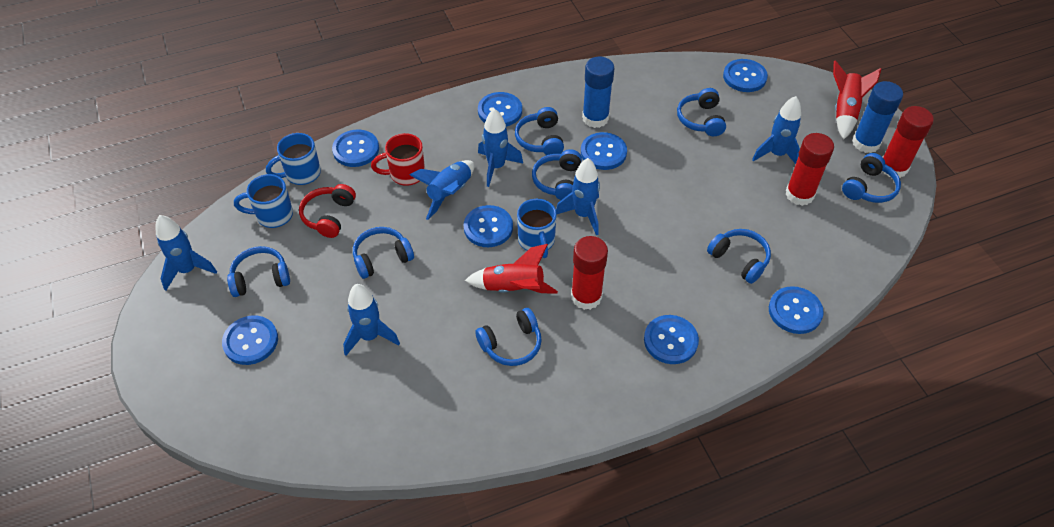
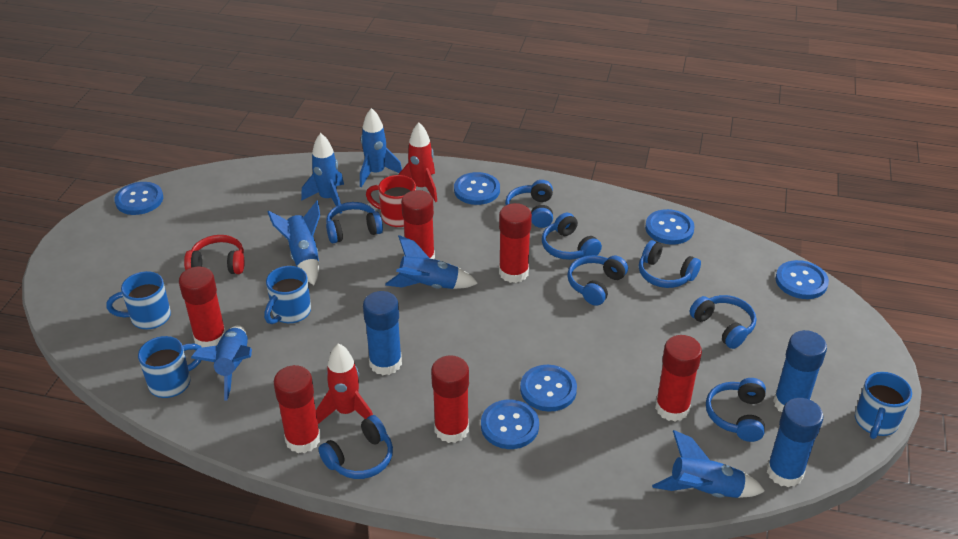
blue button: 8 -> 6
blue glue stick: 2 -> 3
blue mug: 3 -> 4
red glue stick: 3 -> 6

